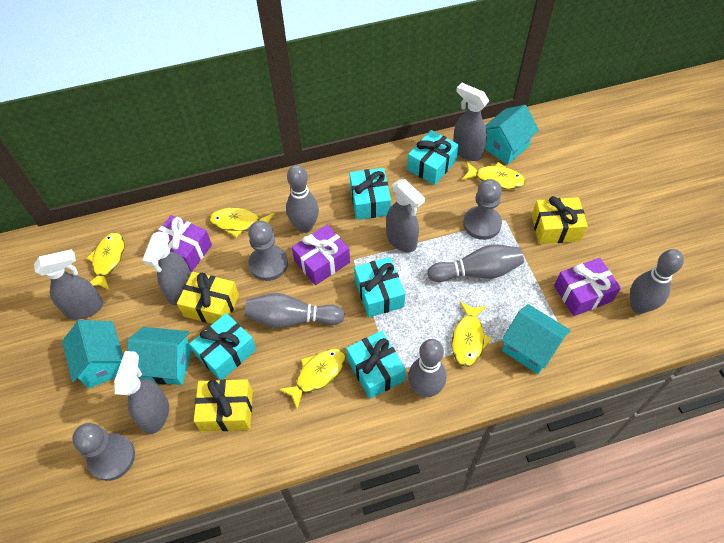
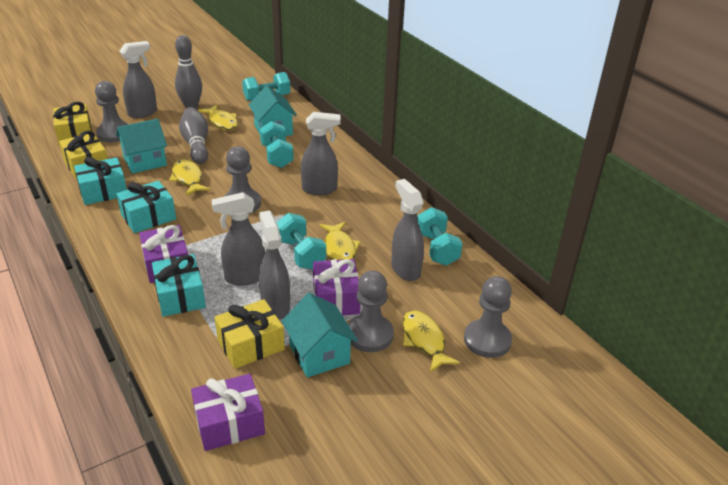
grey bowling pin: 5 -> 2
grey pawn: 3 -> 4
turquoise dumbbell: 0 -> 4
turquoise gift: 5 -> 3
turquoise house: 4 -> 3
yellow fish: 5 -> 4

